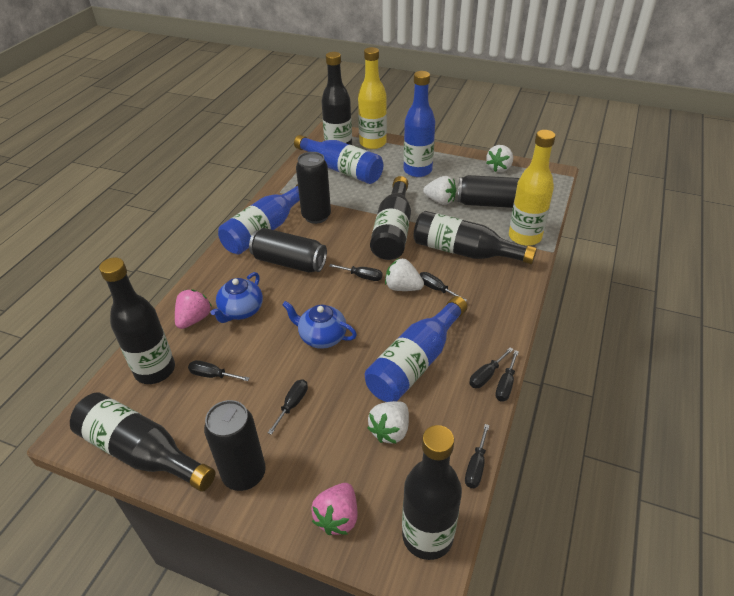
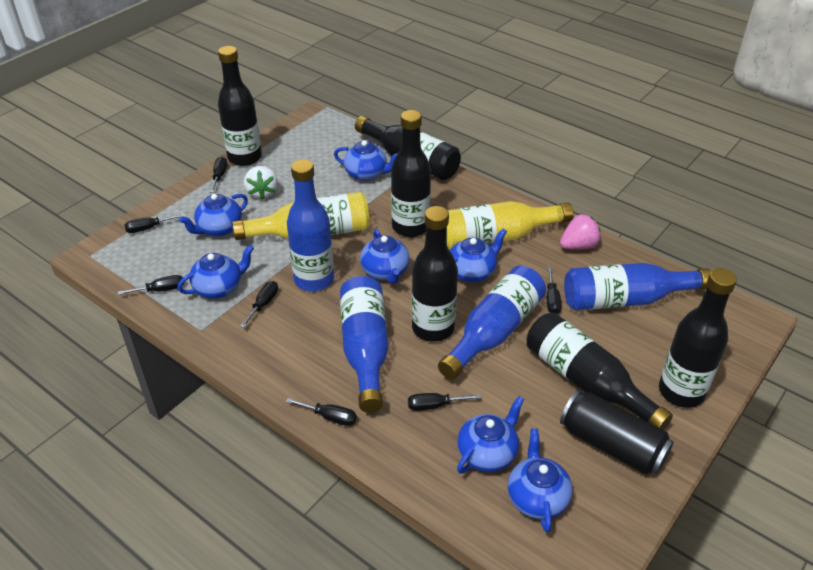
black can: 4 -> 1
blue teapot: 2 -> 7
pink strawberry: 2 -> 1
white strawberry: 4 -> 1

